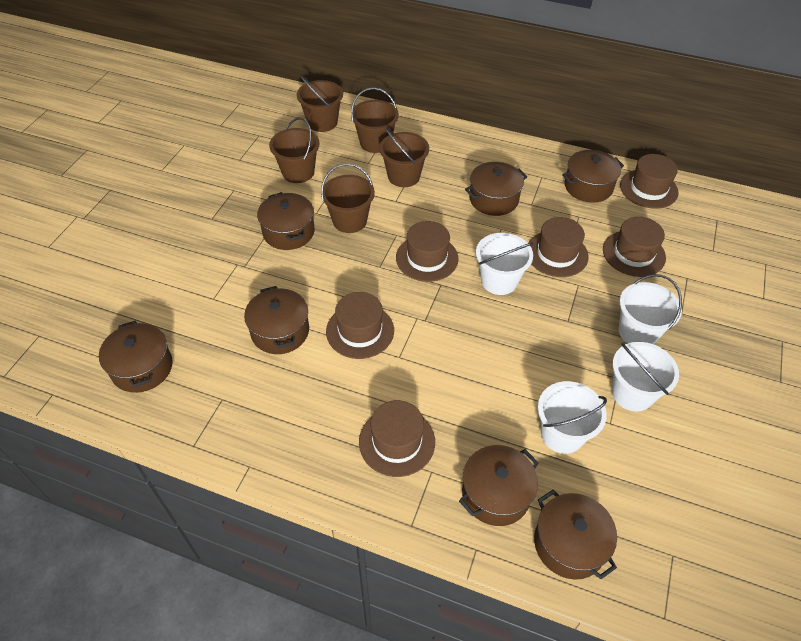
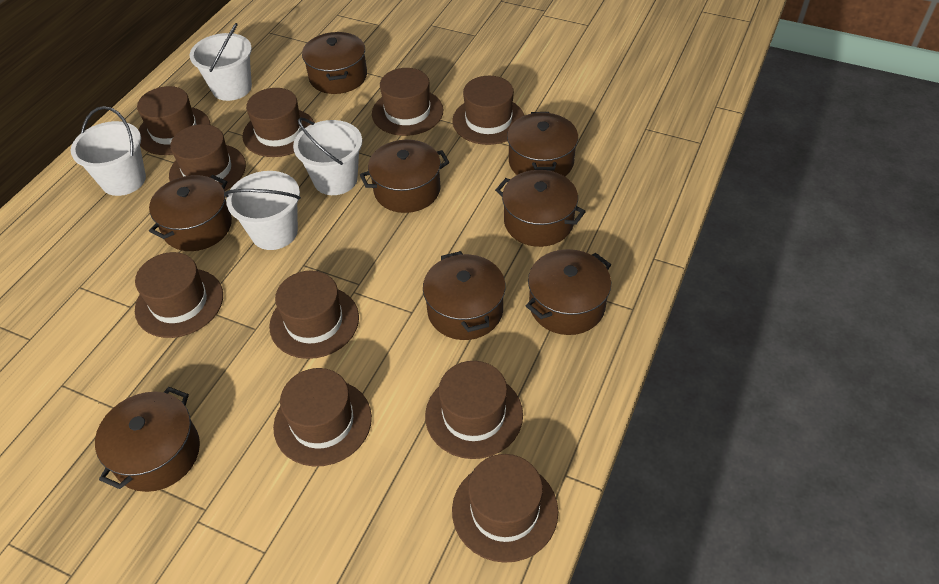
brown bucket: 5 -> 0
brown hat: 6 -> 10
brown pot: 7 -> 8

